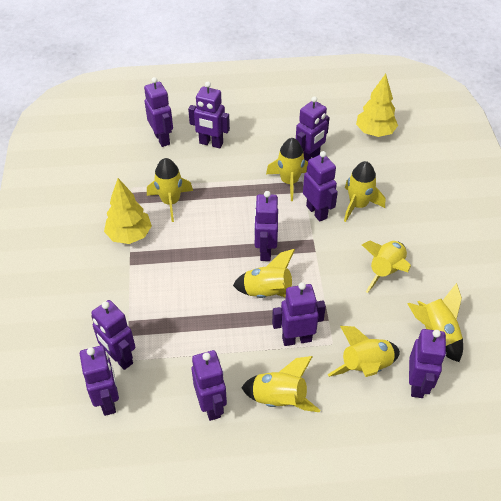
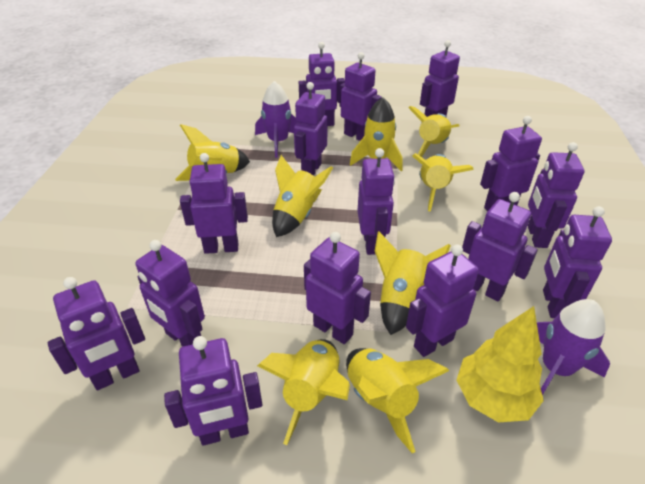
purple robot: 10 -> 15
purple rocket: 0 -> 2
yellow tree: 2 -> 1

